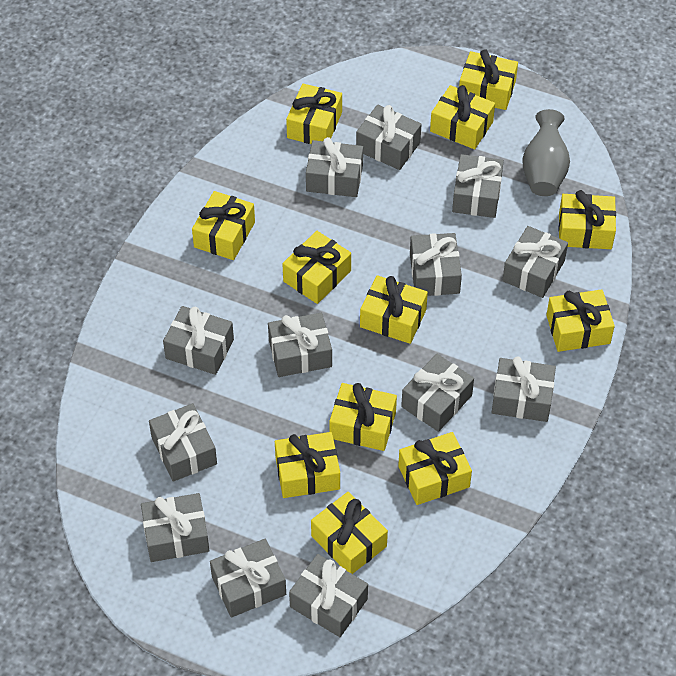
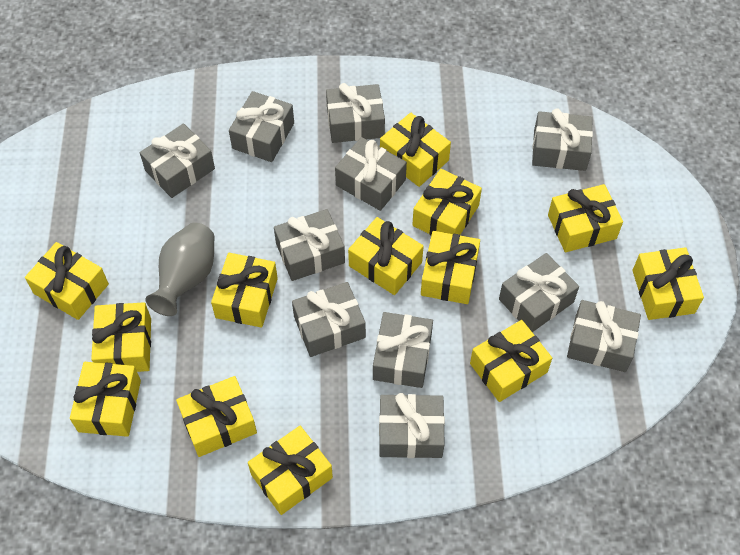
grey gift: 13 -> 11
yellow gift: 12 -> 13

